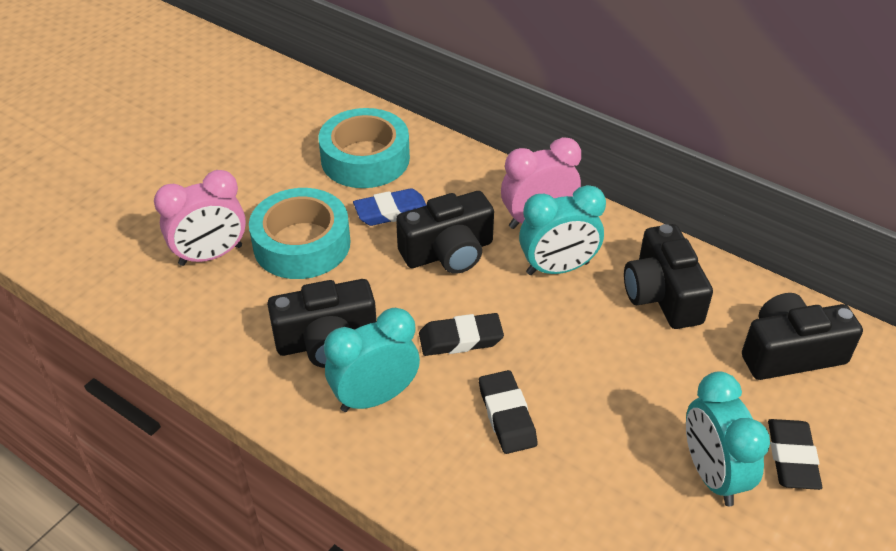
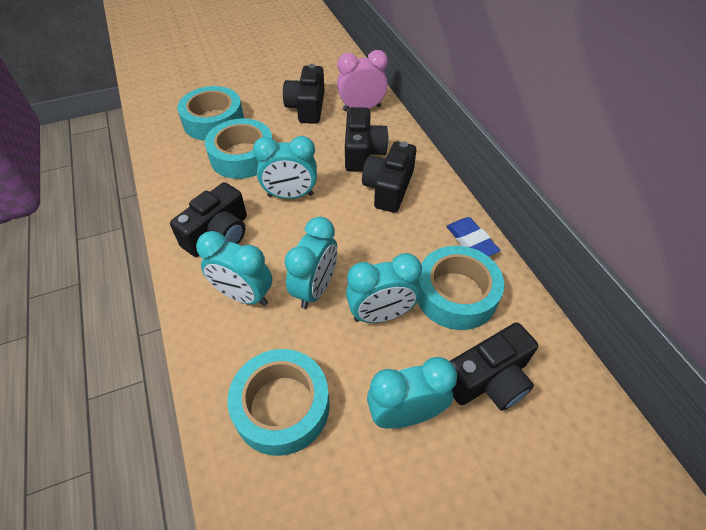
black camera: 4 -> 5
black eraser: 3 -> 0
pink clock: 2 -> 1
turquoise clock: 3 -> 5
turquoise tape: 2 -> 4

